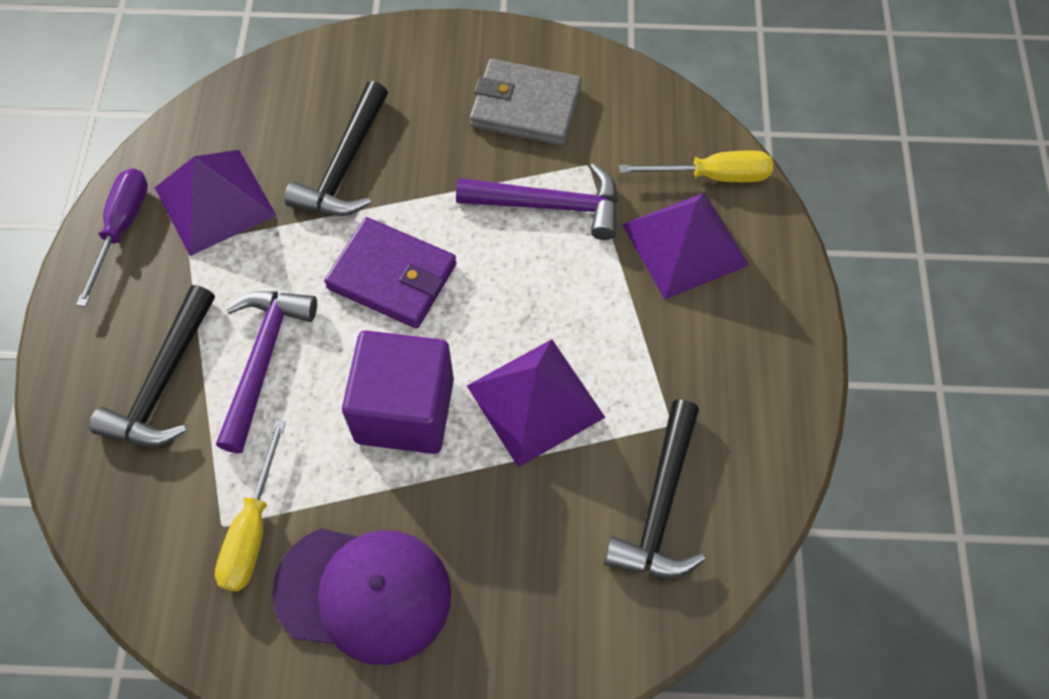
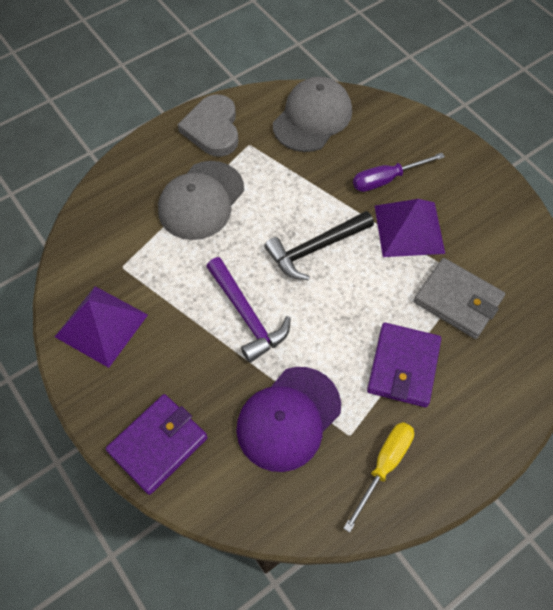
black hammer: 3 -> 1
grey cap: 0 -> 2
grey heart: 0 -> 1
purple cube: 1 -> 0
purple hammer: 2 -> 1
purple pyramid: 3 -> 2
purple wallet: 1 -> 2
yellow screwdriver: 2 -> 1

